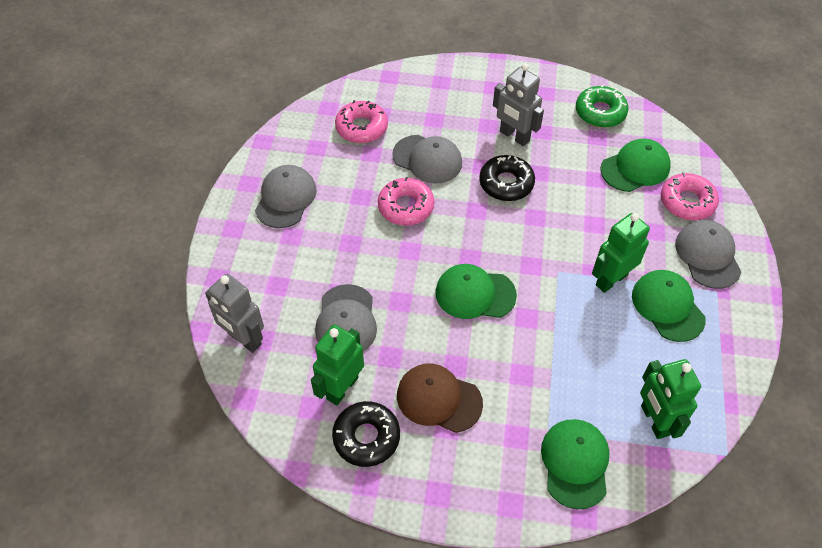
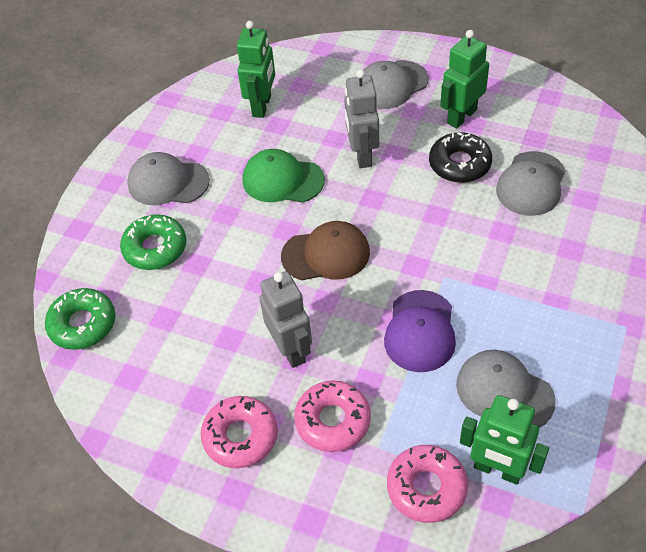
black donut: 2 -> 1
green cap: 4 -> 1
green donut: 1 -> 2
purple cap: 0 -> 1

